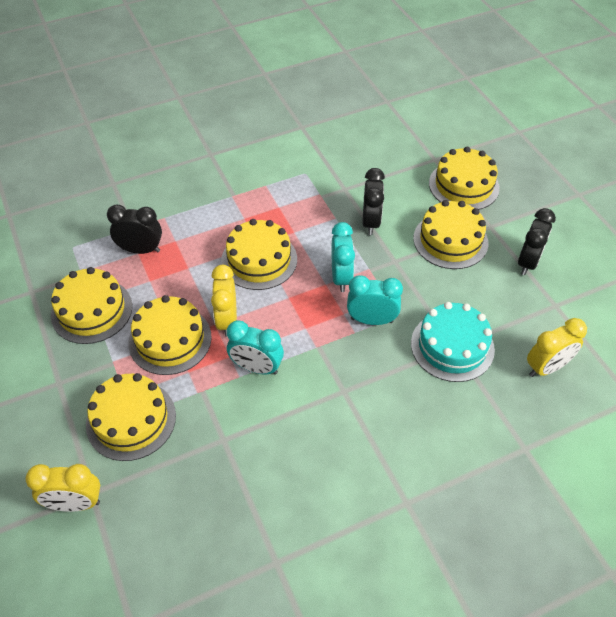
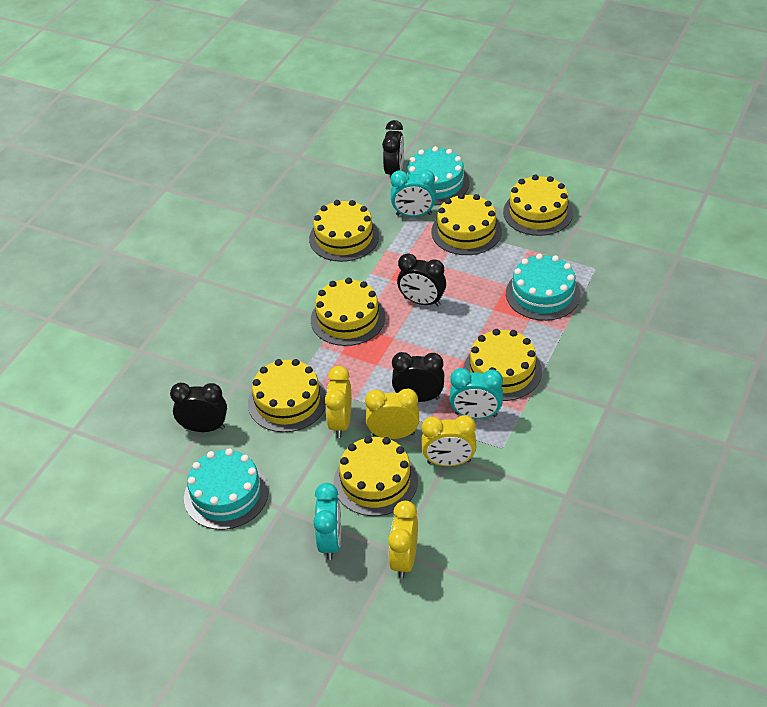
black clock: 3 -> 4
turquoise cake: 1 -> 3
yellow cake: 6 -> 7
yellow clock: 3 -> 4

